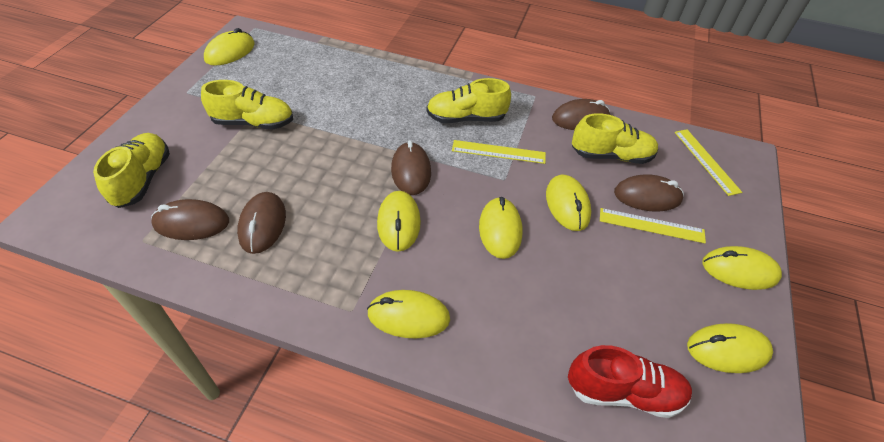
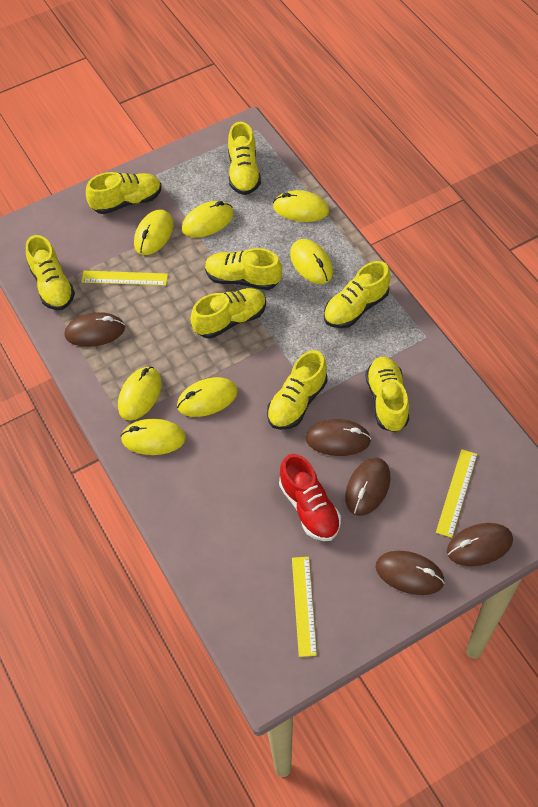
yellow shoe: 4 -> 8

